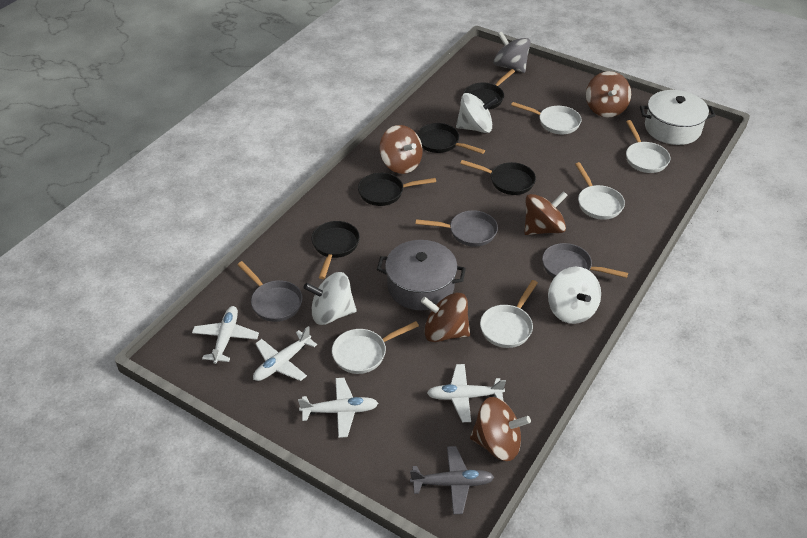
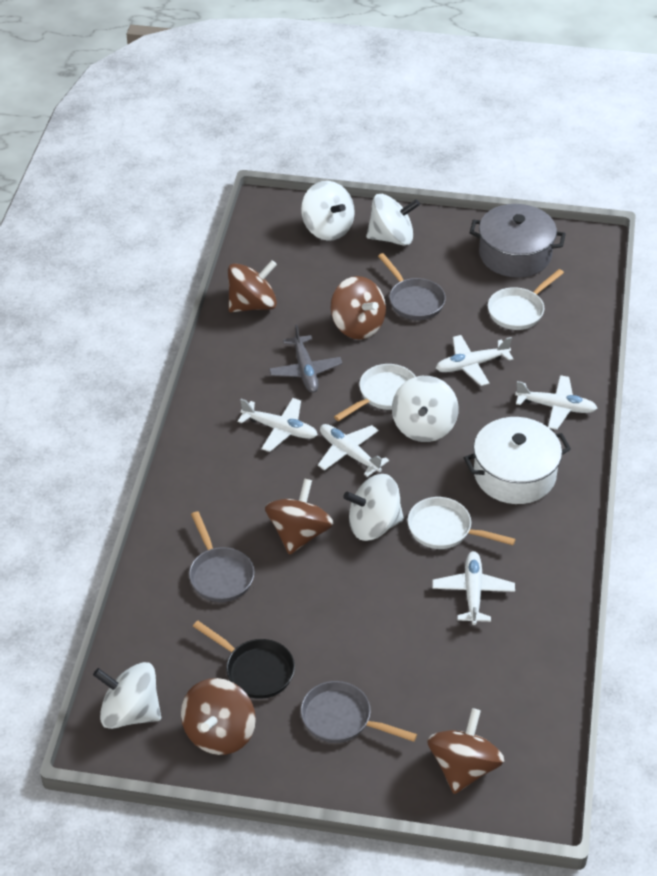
black pan: 5 -> 1
grey spinning top: 1 -> 0
white pan: 5 -> 3
white plane: 4 -> 5
white spinning top: 3 -> 5

